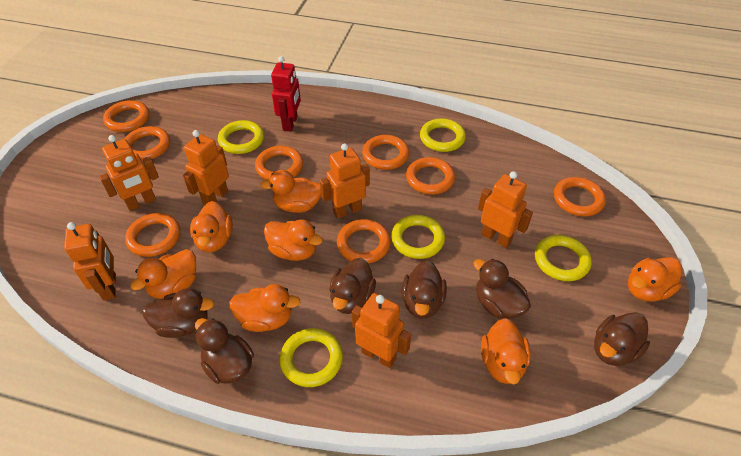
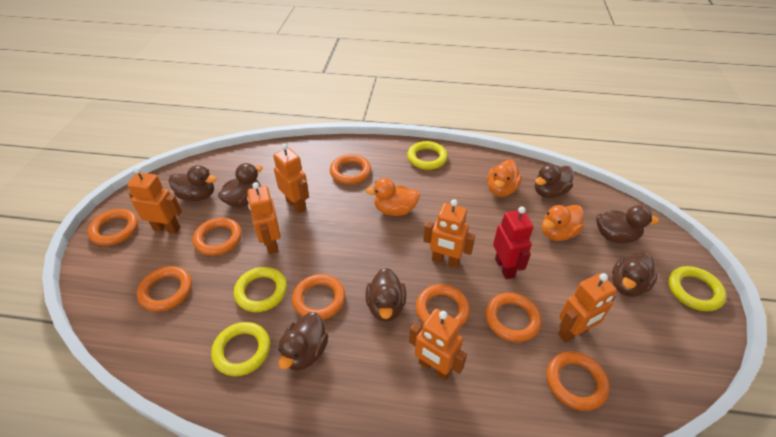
brown duck: 6 -> 7
orange duck: 7 -> 3
yellow ring: 5 -> 4

